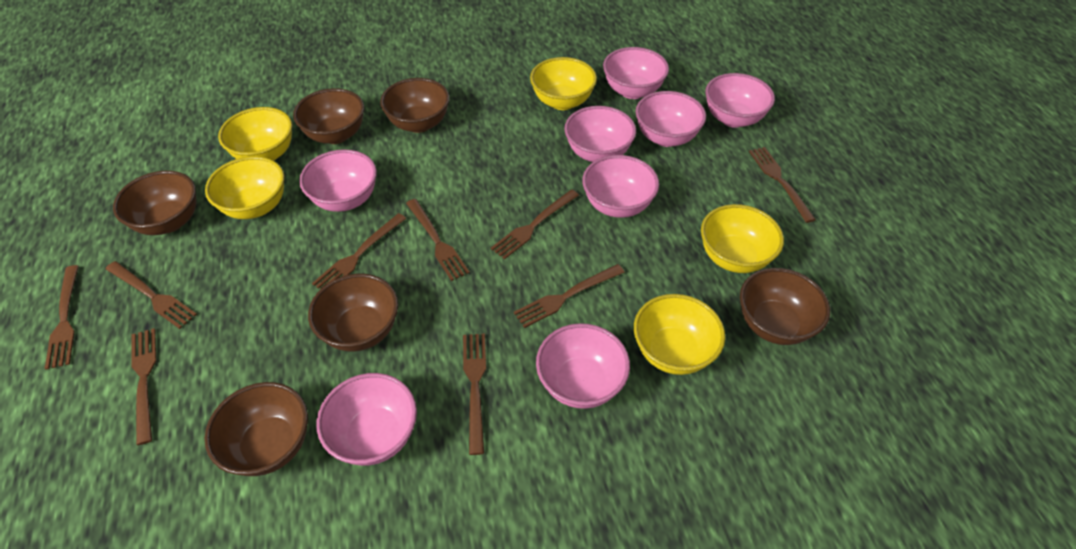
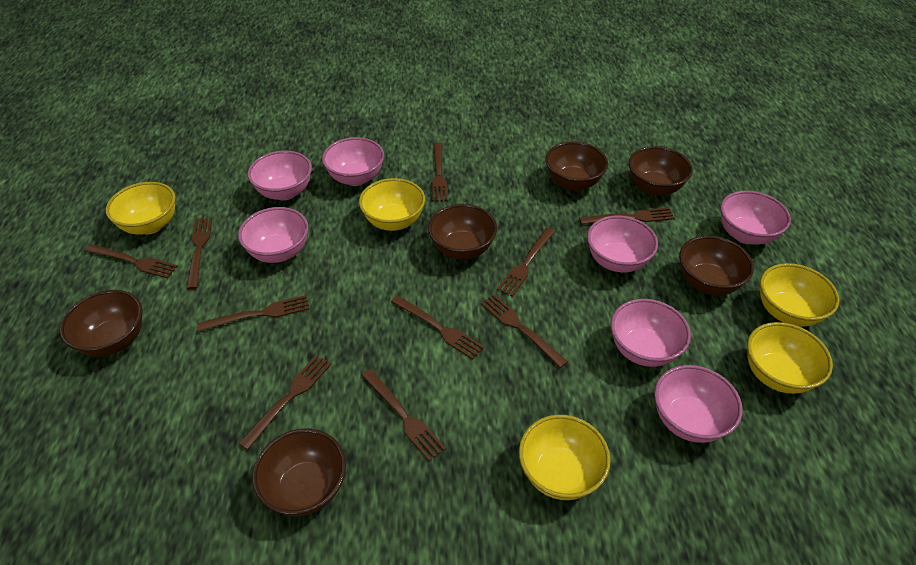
brown fork: 9 -> 10
pink bowl: 8 -> 7

